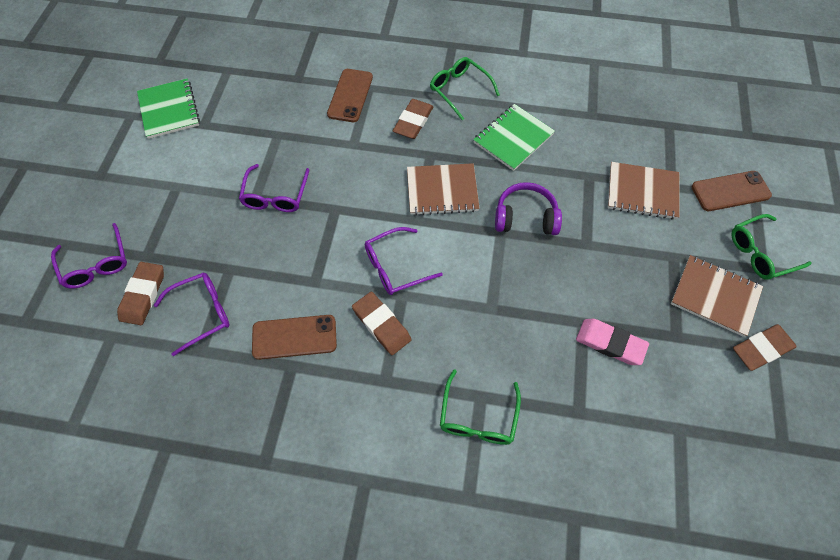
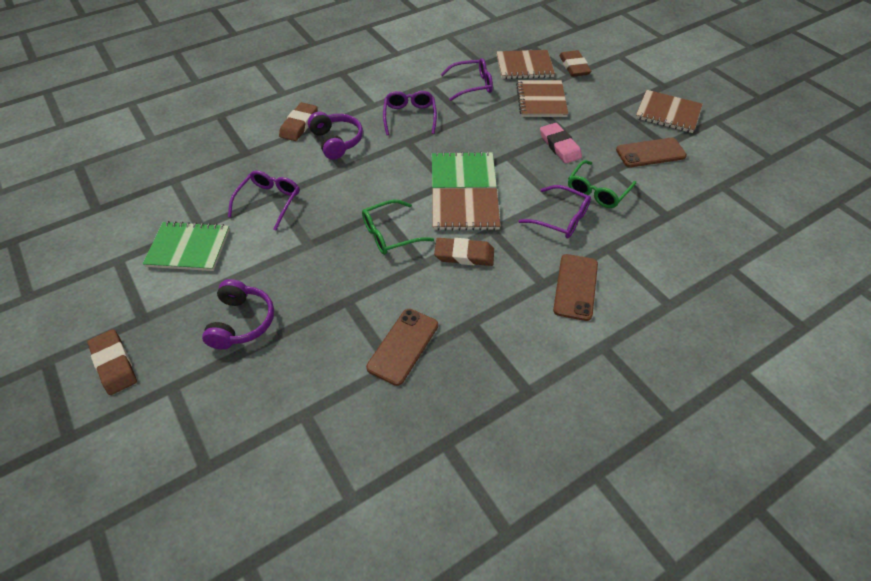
brown notebook: 3 -> 4
green glasses: 3 -> 2
purple headphones: 1 -> 2

